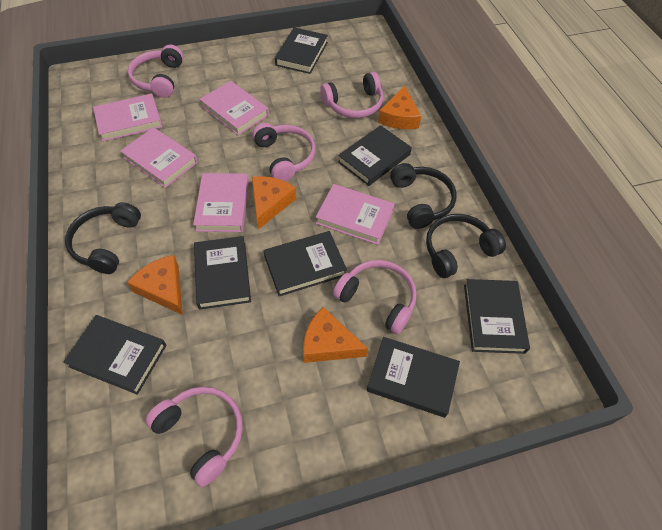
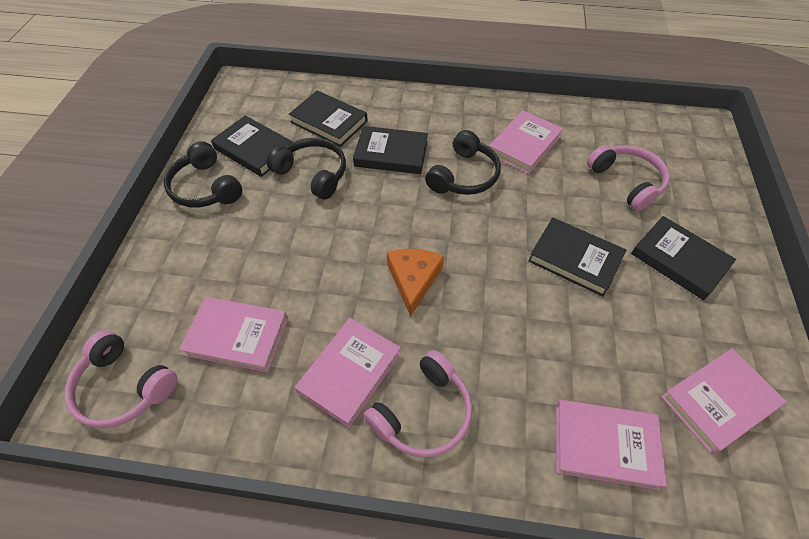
black book: 7 -> 5
orange cheese: 4 -> 1
pink headphones: 5 -> 3

